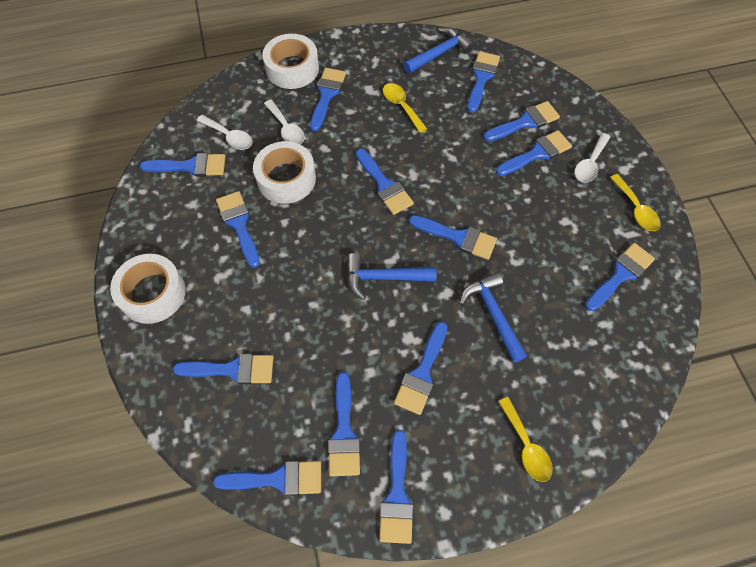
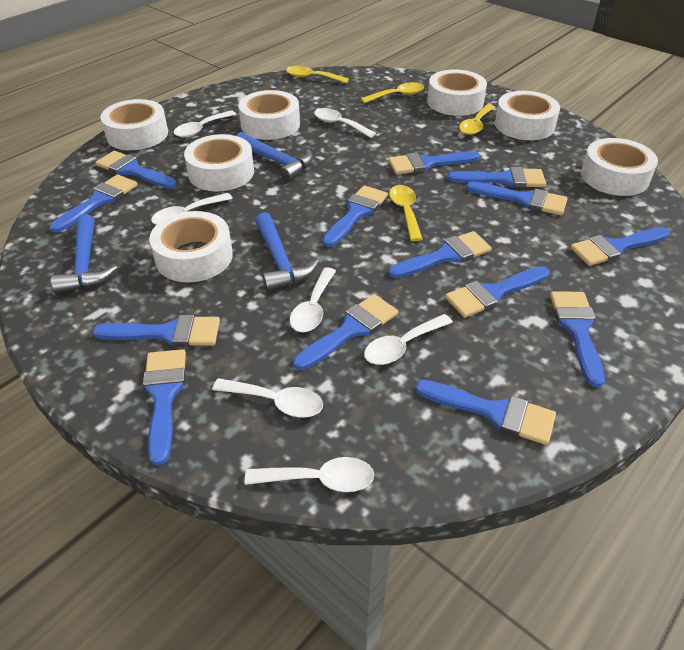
white spoon: 3 -> 7
white tape: 3 -> 7
yellow spoon: 3 -> 4

